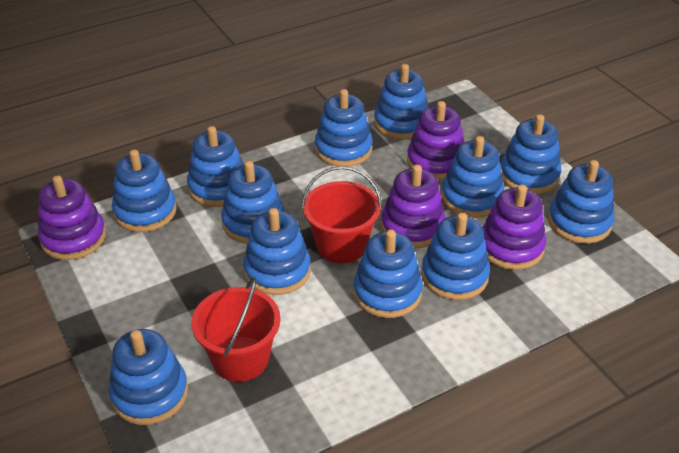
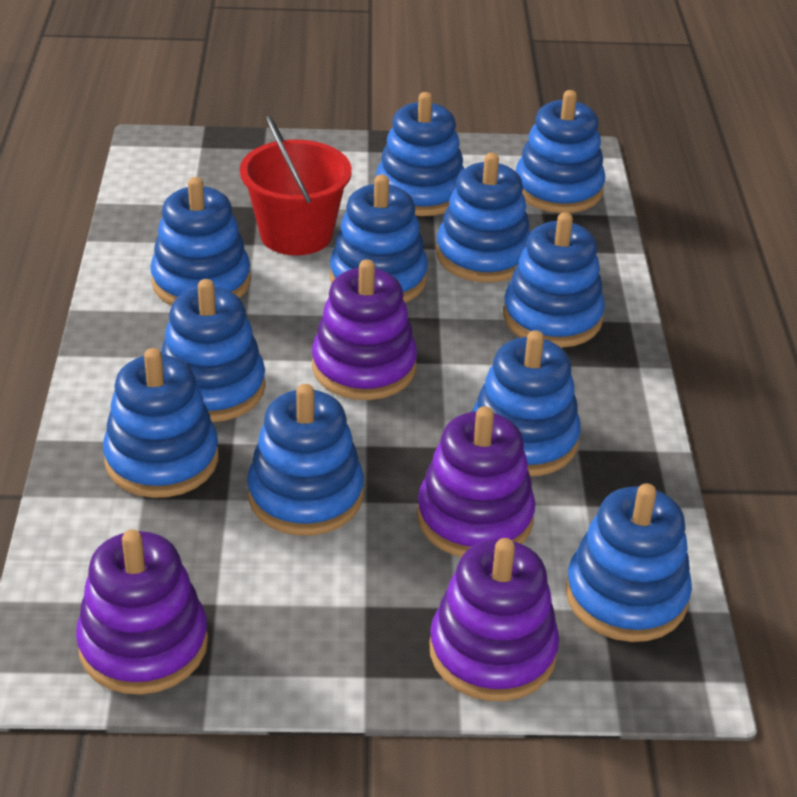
blue stacking toy: 12 -> 11
red bucket: 2 -> 1

